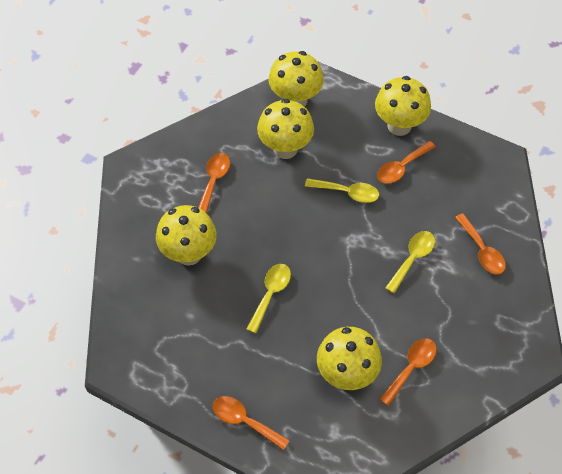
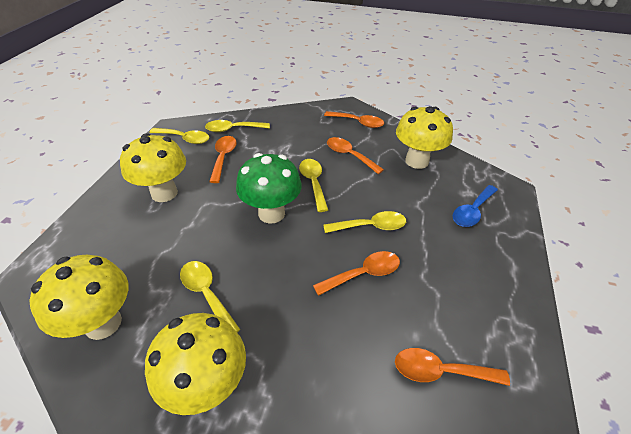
blue spoon: 0 -> 1
green mushroom: 0 -> 1
yellow mushroom: 5 -> 4
yellow spoon: 3 -> 5

